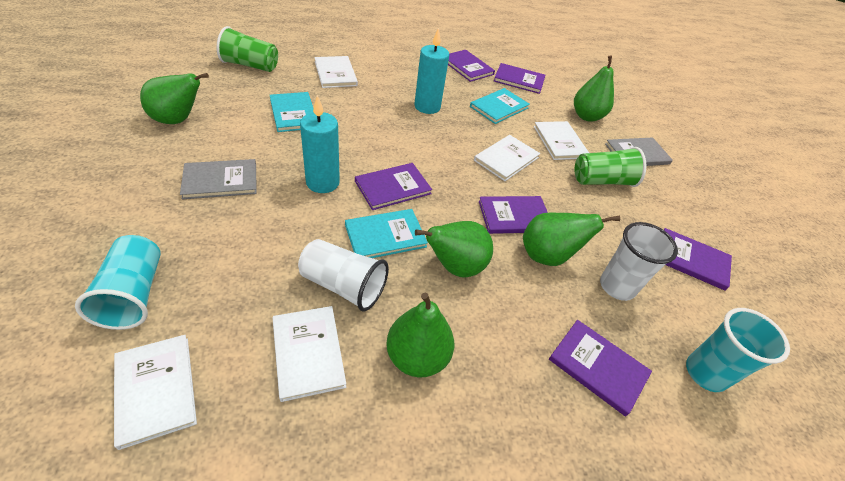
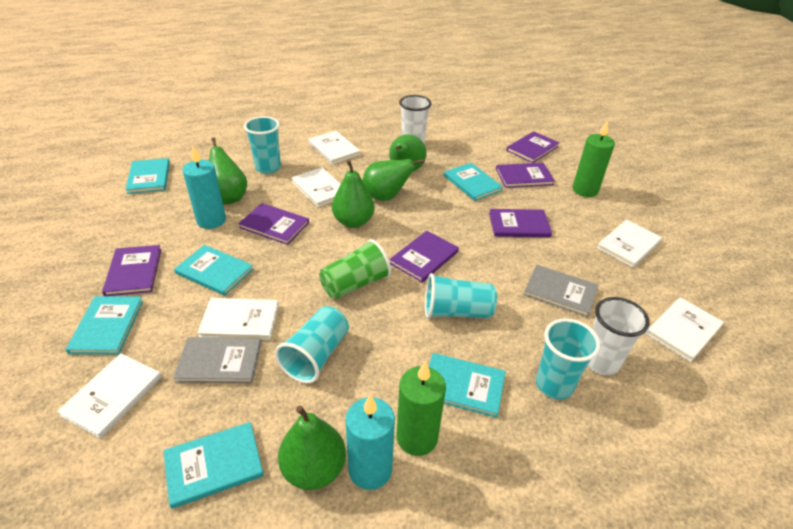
green candle: 0 -> 2
green cup: 2 -> 1
turquoise book: 3 -> 6
turquoise cup: 2 -> 4
white book: 5 -> 6

